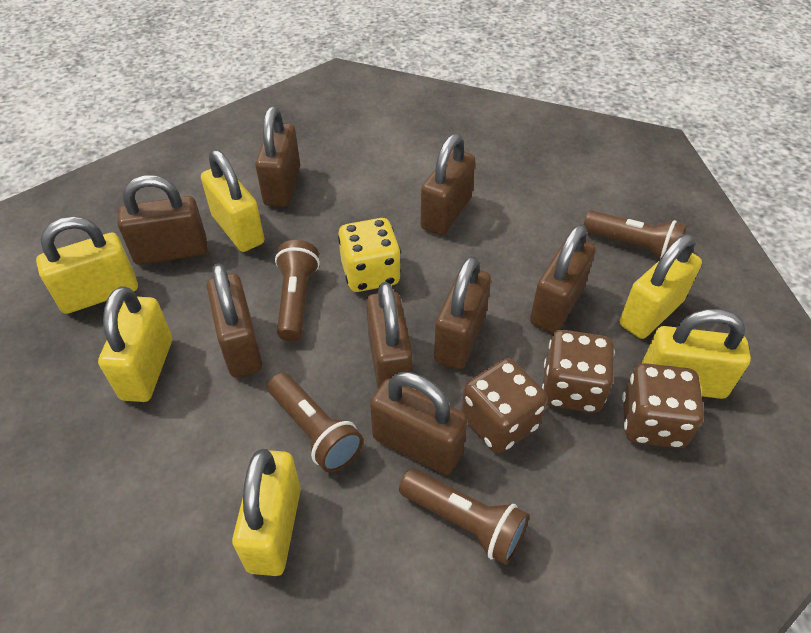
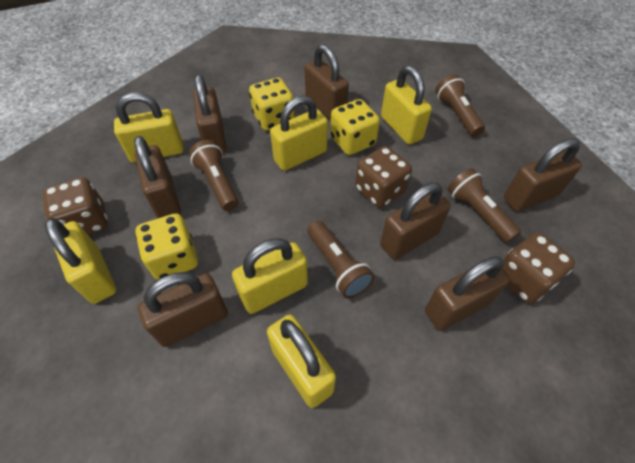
brown padlock: 8 -> 7
yellow dice: 1 -> 3

